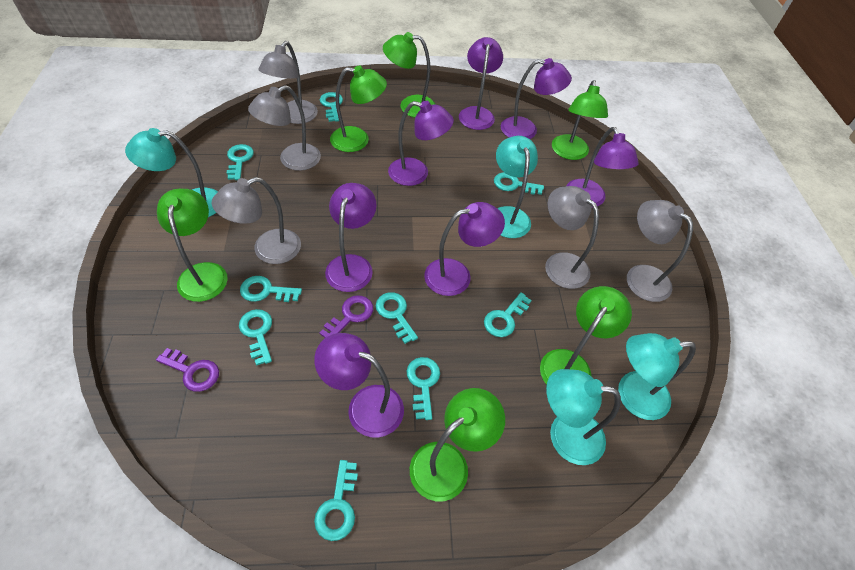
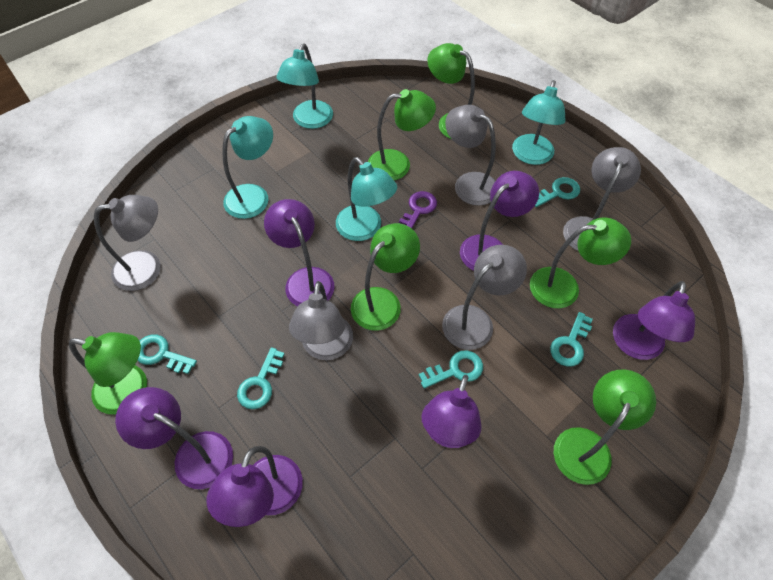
purple key: 2 -> 1
purple lamp: 7 -> 6
turquoise key: 9 -> 5

